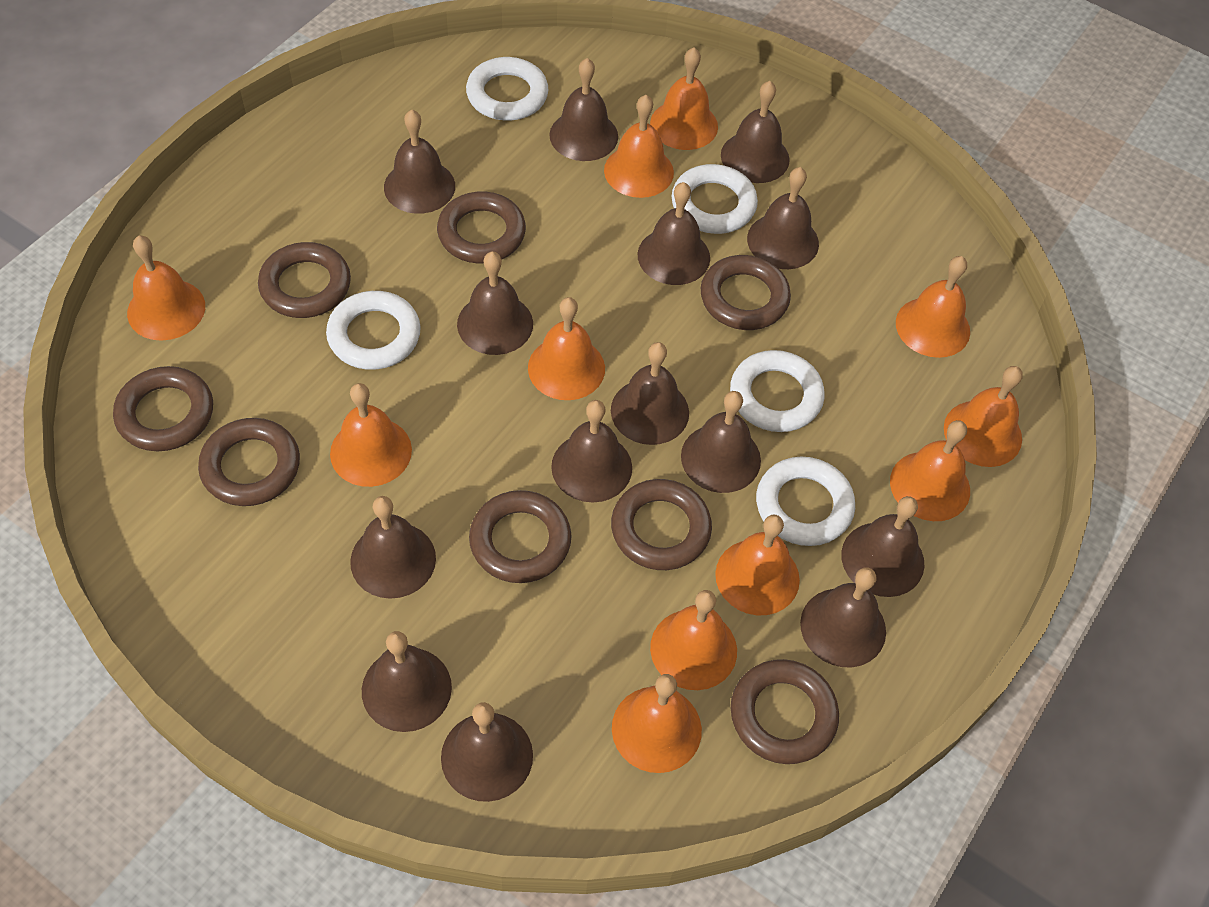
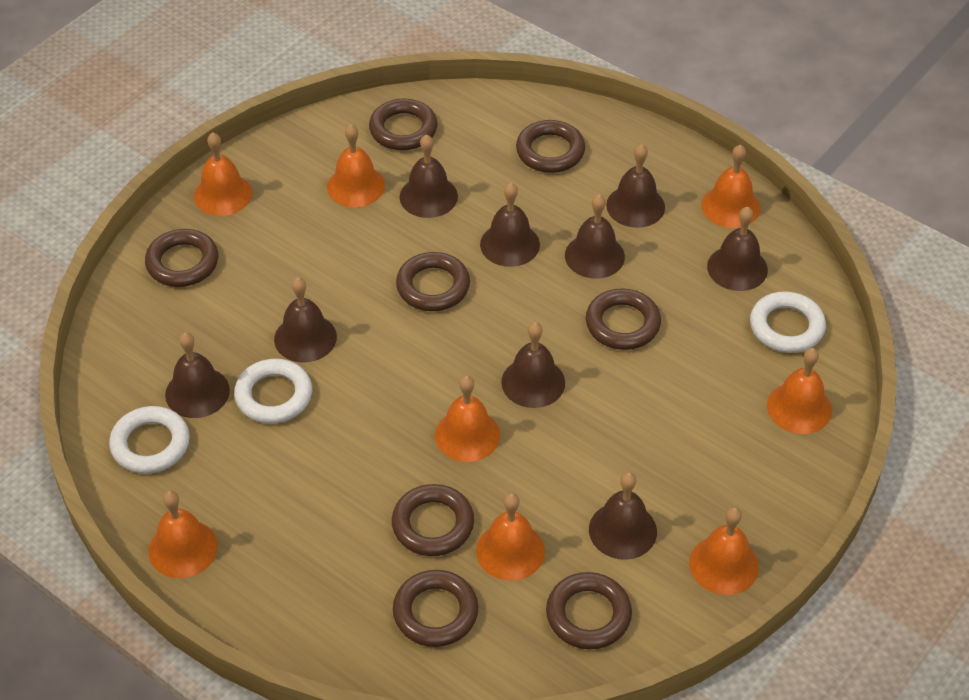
brown bell: 14 -> 9
orange bell: 11 -> 8
white ring: 5 -> 3

